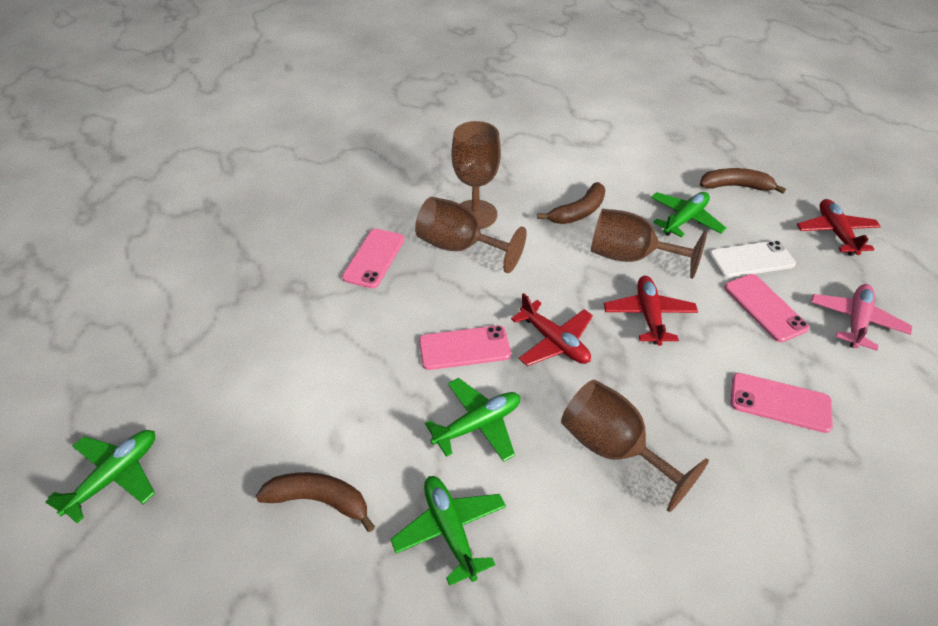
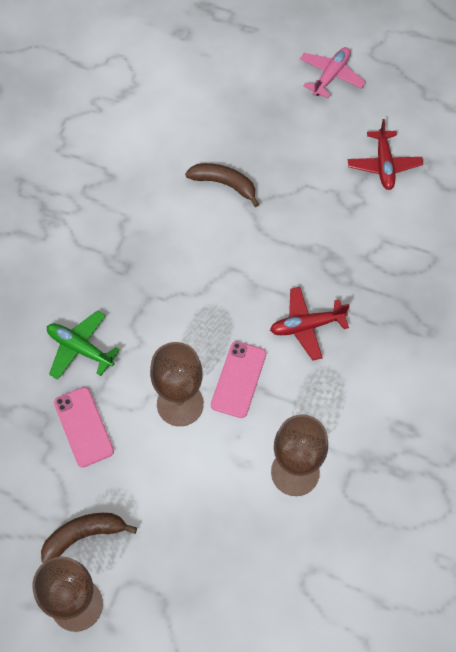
brown banana: 3 -> 2
brown goblet: 4 -> 3
green plane: 4 -> 1
pink phone: 4 -> 2
red plane: 3 -> 2
white phone: 1 -> 0

